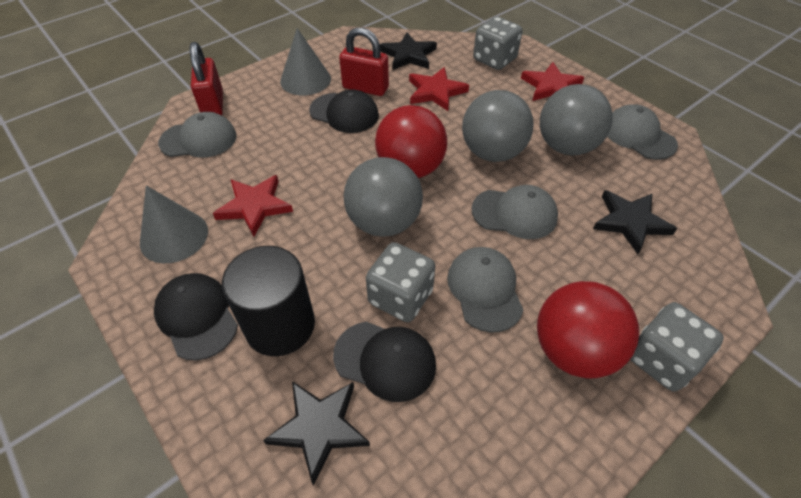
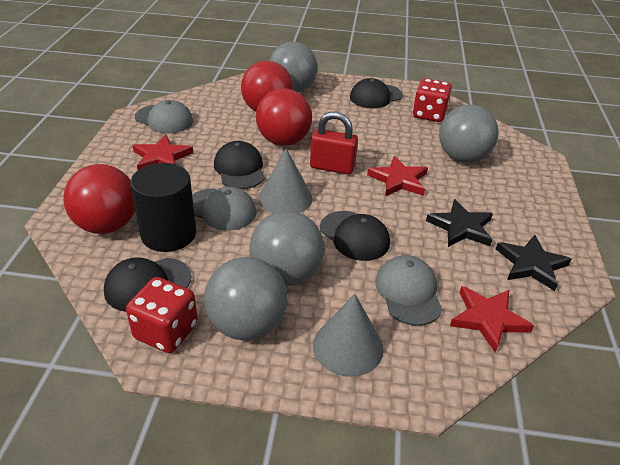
black cap: 3 -> 4
black star: 3 -> 2
grey ball: 3 -> 4
grey cap: 4 -> 3
grey dice: 3 -> 0
red ball: 2 -> 3
red dice: 0 -> 2
red padlock: 2 -> 1

